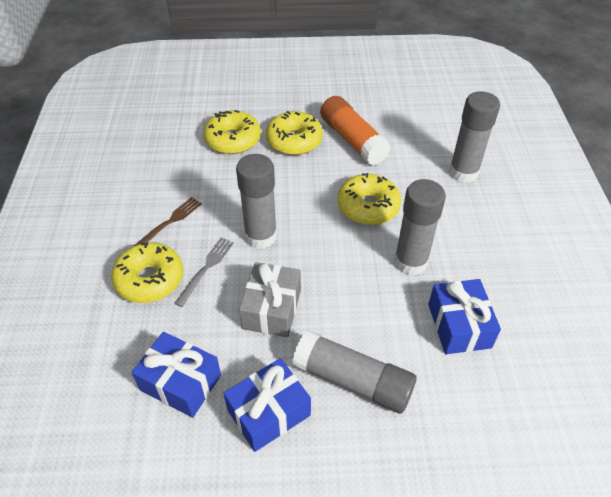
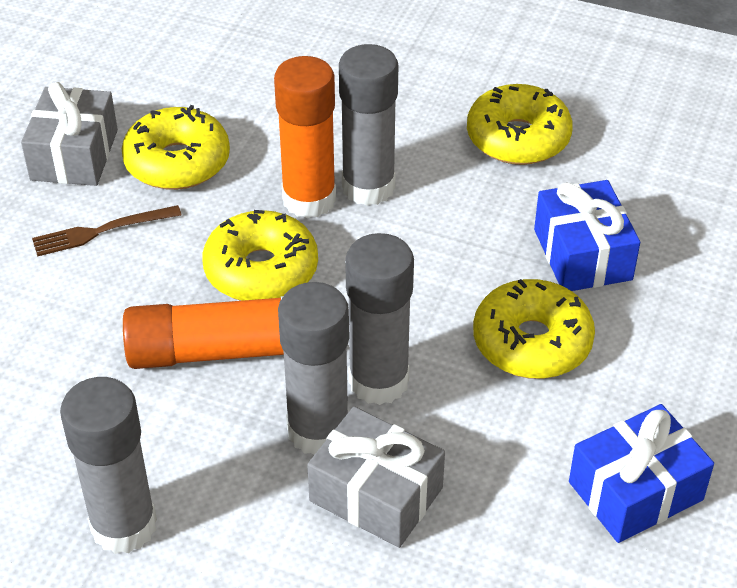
blue gift: 3 -> 2
grey fork: 1 -> 0
grey gift: 1 -> 2
orange glue stick: 1 -> 2

